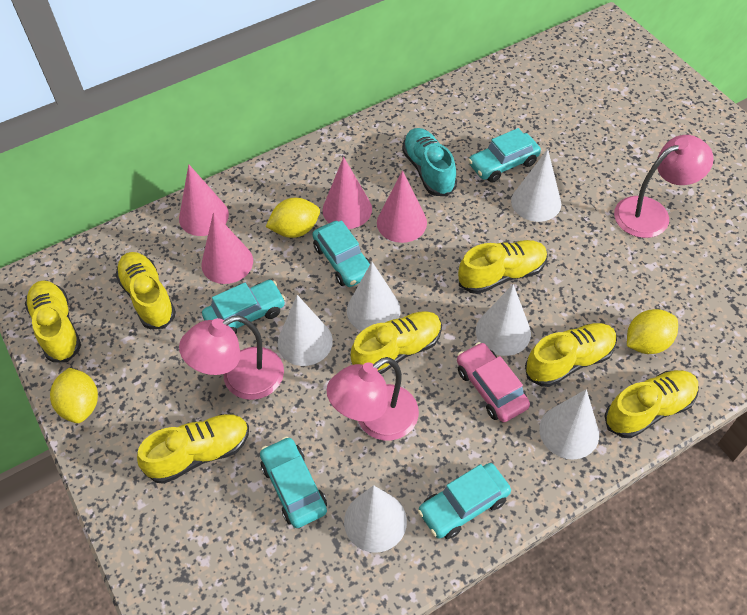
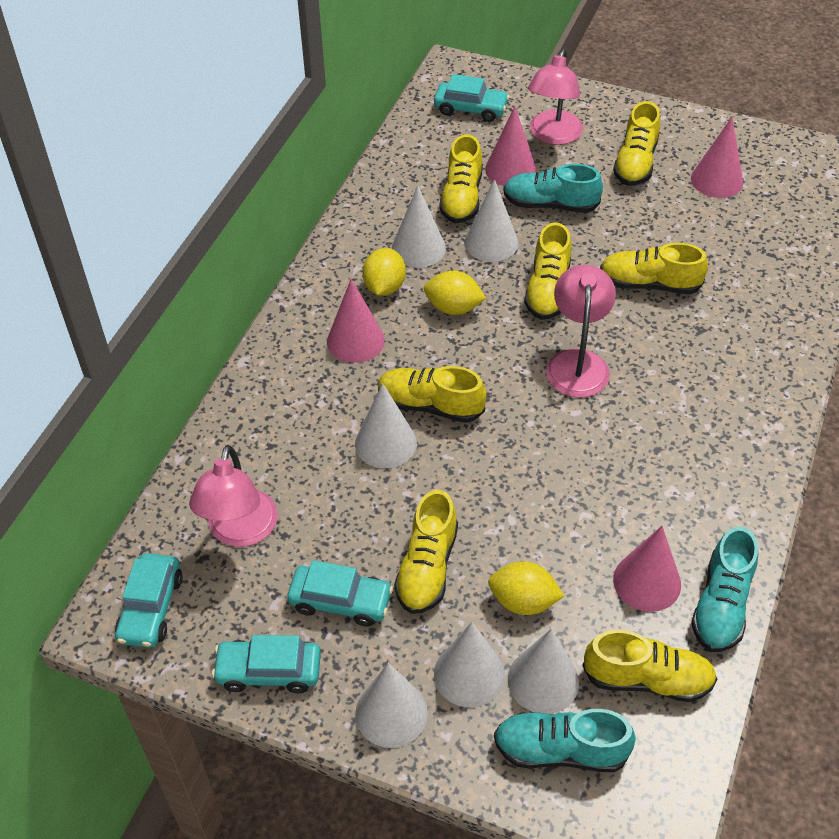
pink car: 1 -> 0
turquoise car: 5 -> 4
turquoise shoe: 1 -> 3

